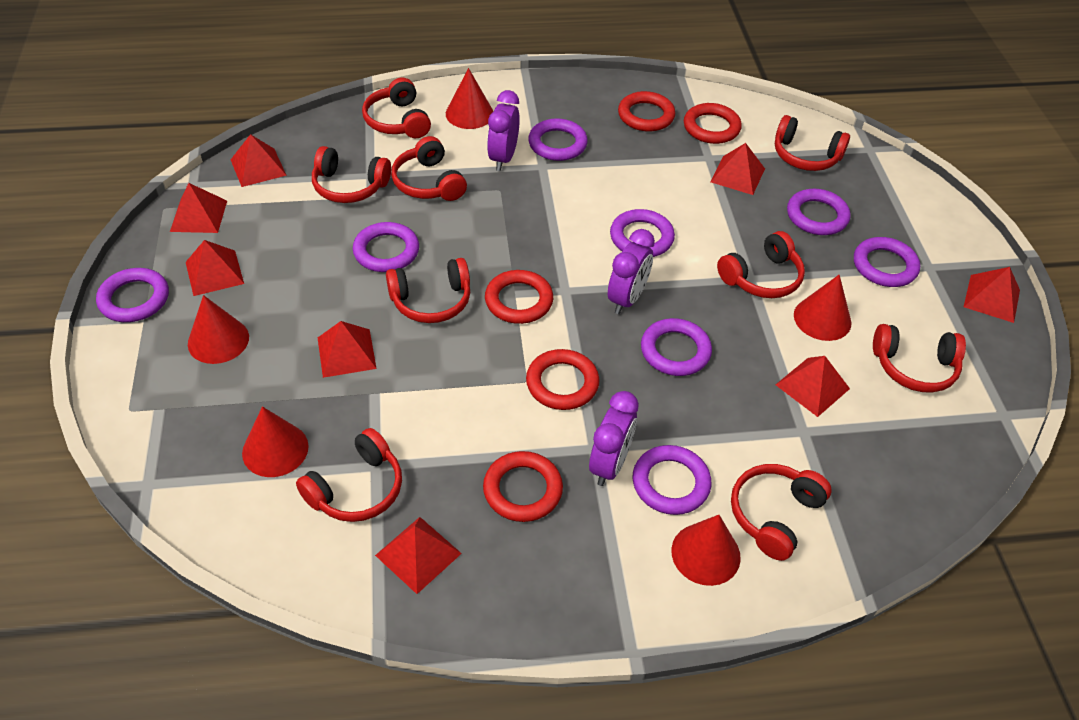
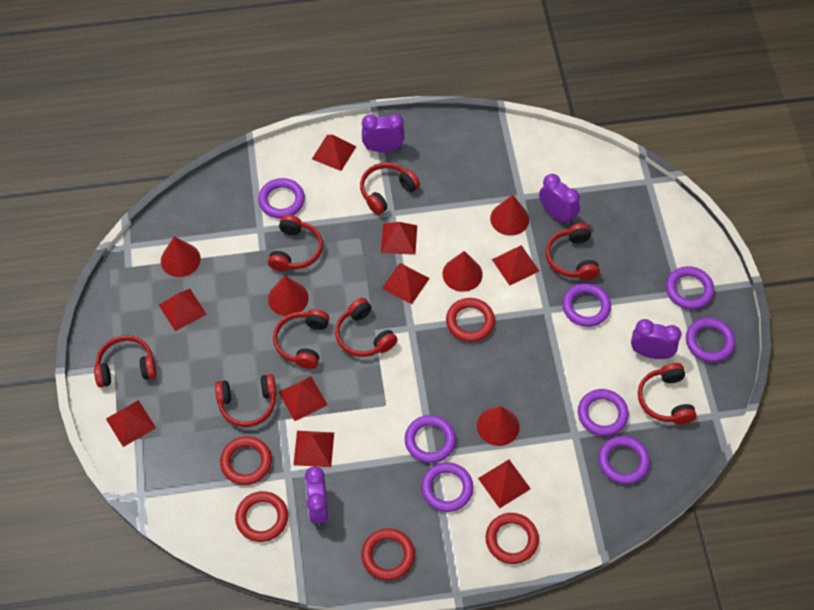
purple clock: 3 -> 4
red headphones: 9 -> 8
red pyramid: 8 -> 9

